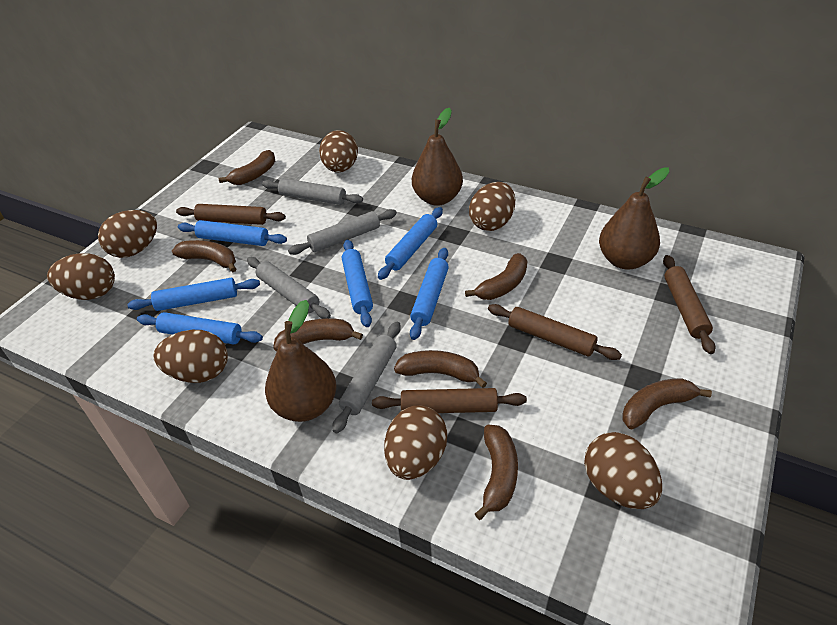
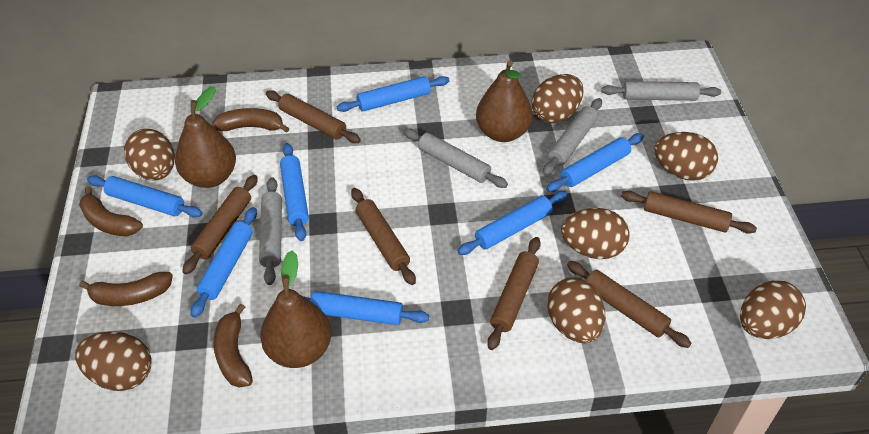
blue rolling pin: 6 -> 7
brown banana: 7 -> 4
brown rolling pin: 4 -> 6

